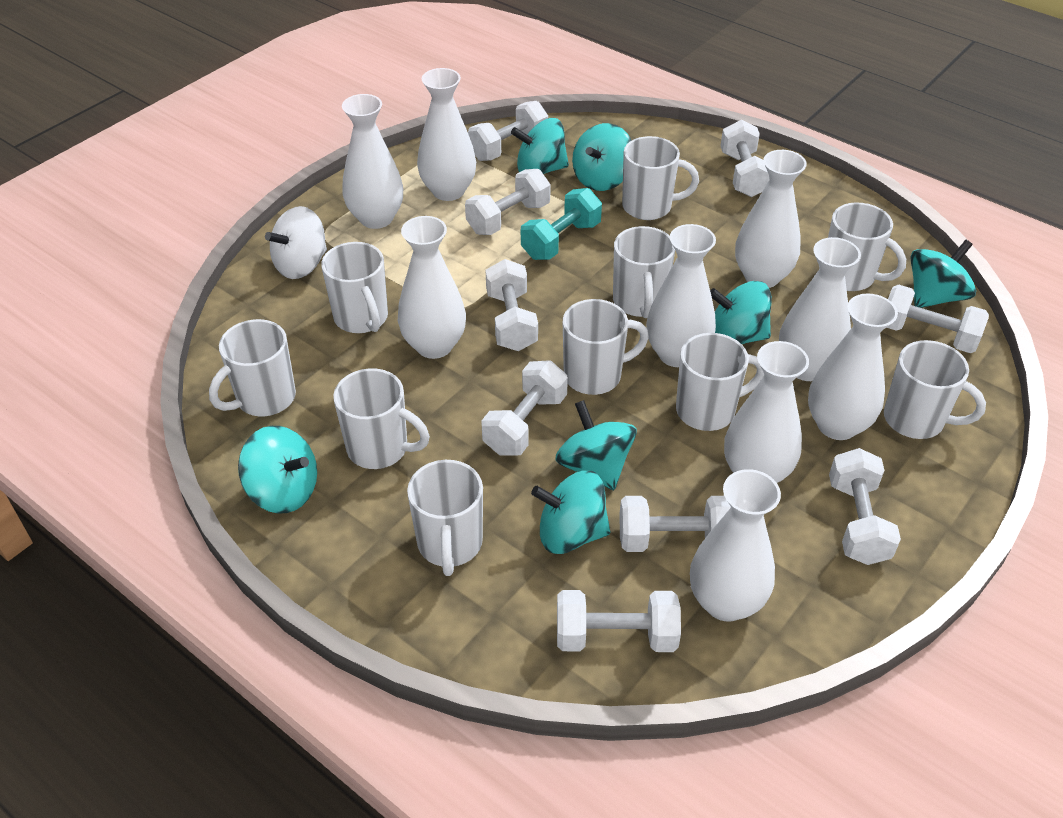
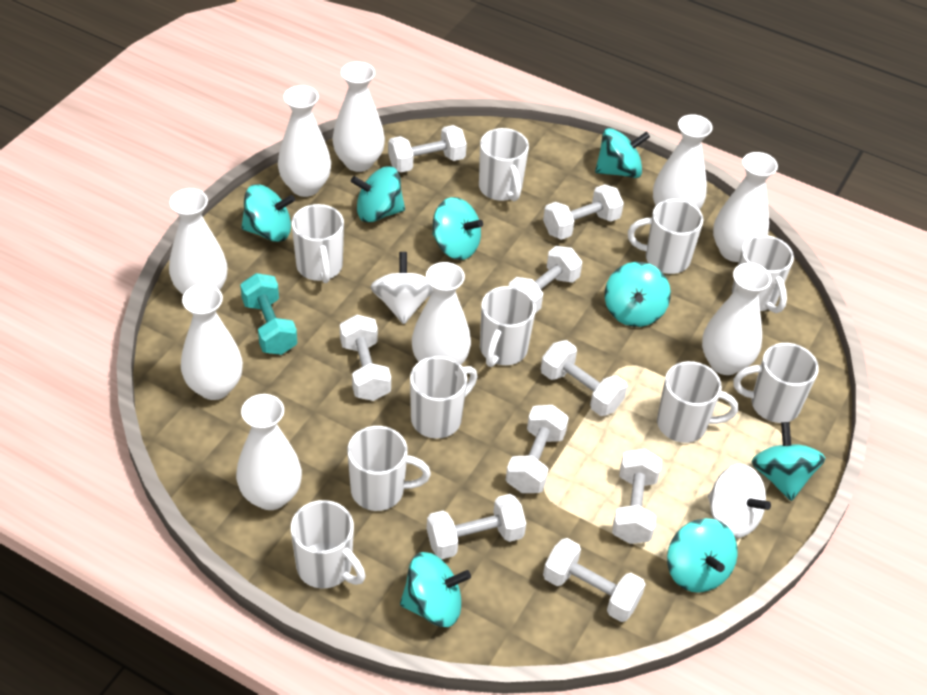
turquoise spinning top: 7 -> 8
white spinning top: 1 -> 2

